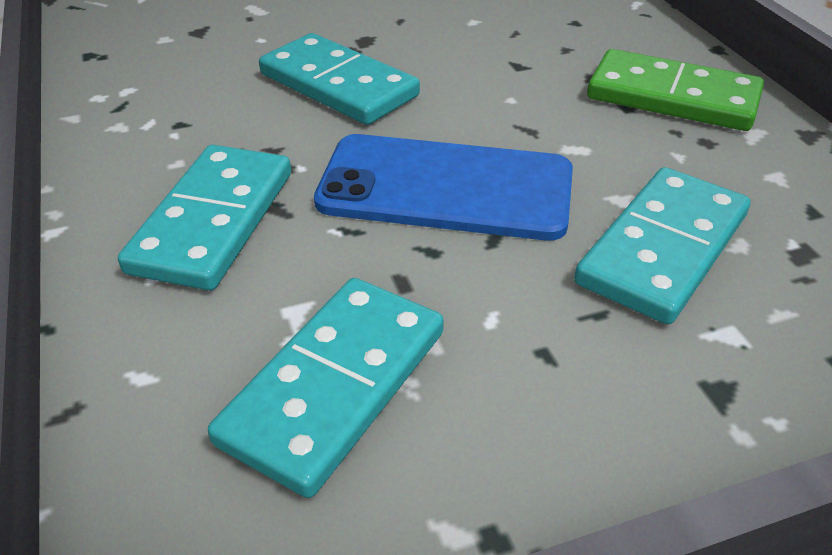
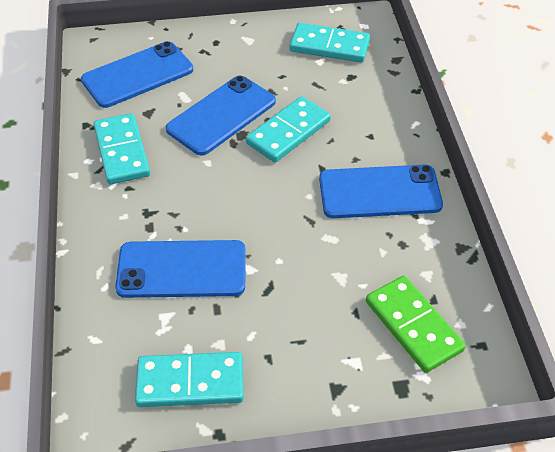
blue phone: 1 -> 4

